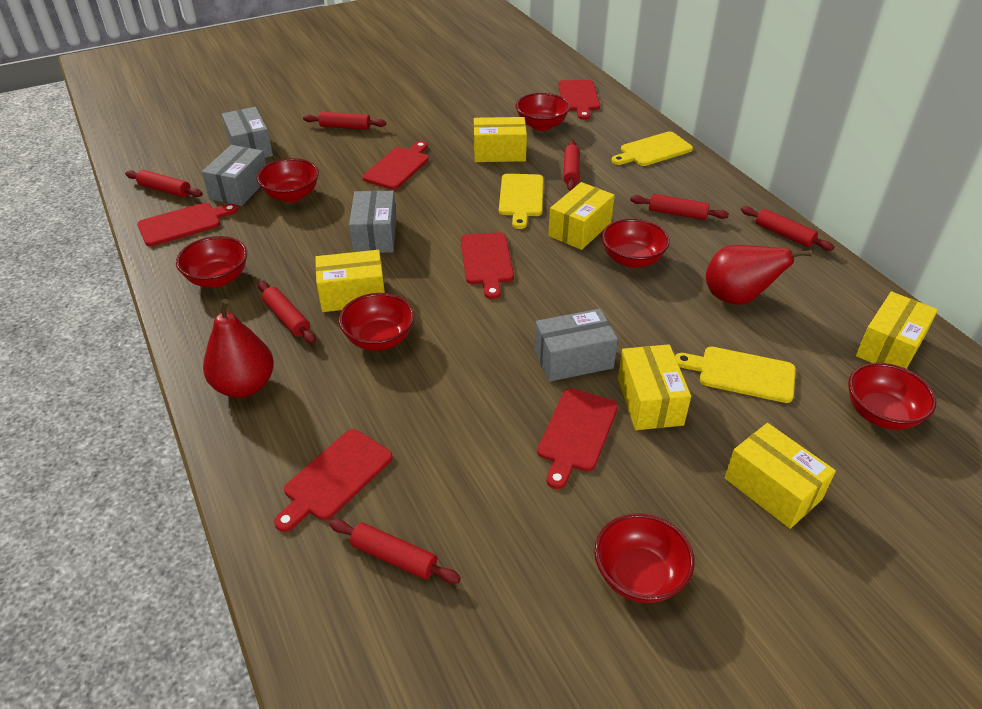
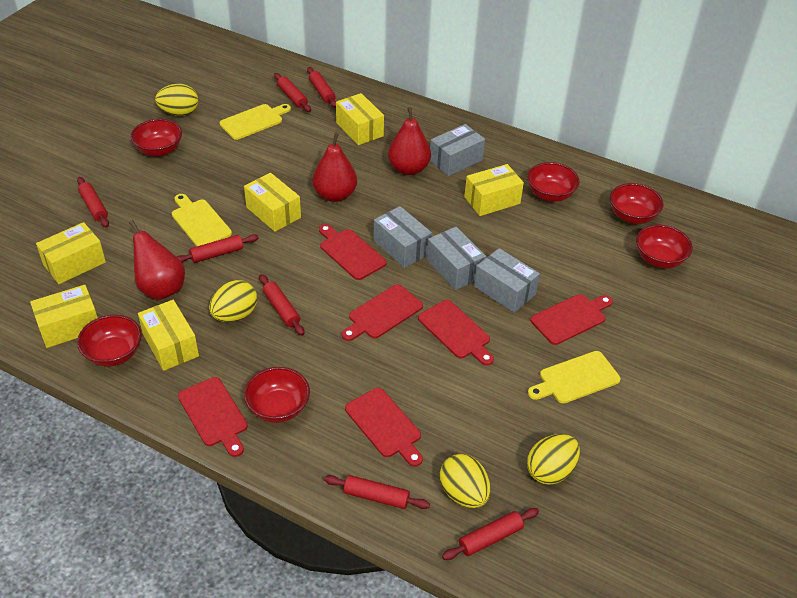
red bowl: 7 -> 6
red pear: 2 -> 3
yellow egg: 0 -> 4

